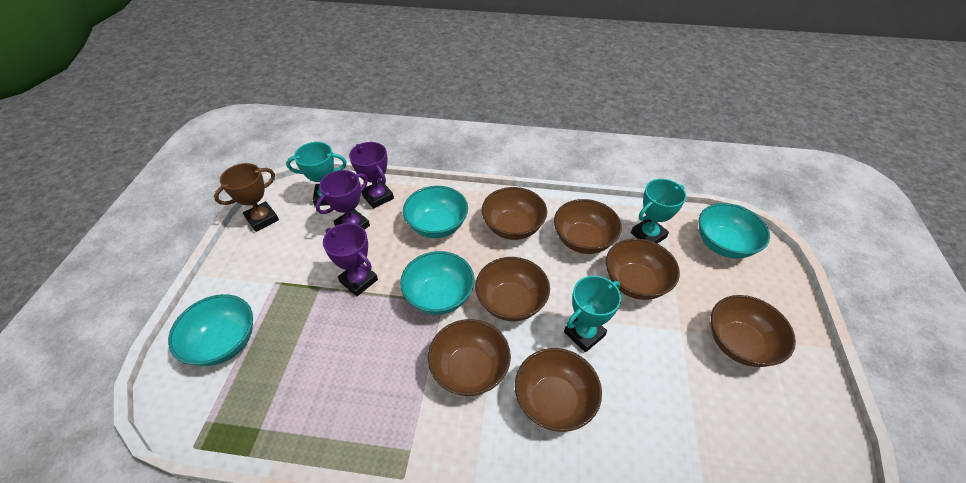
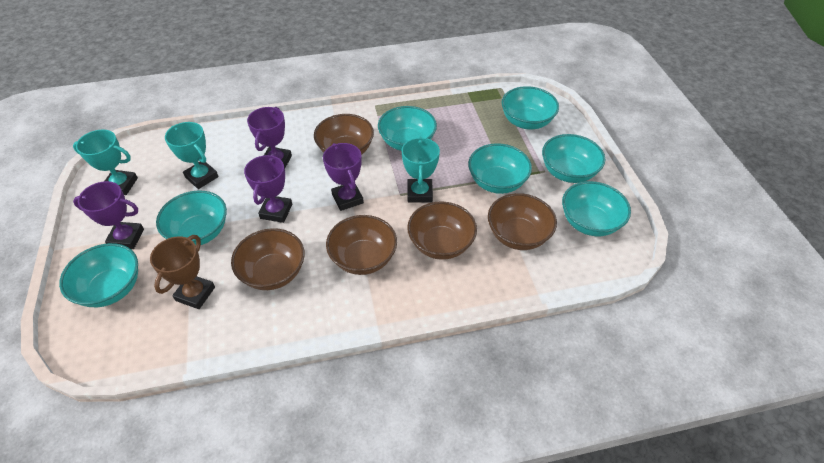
brown bowl: 7 -> 5
purple trophy: 3 -> 4
turquoise bowl: 4 -> 7

